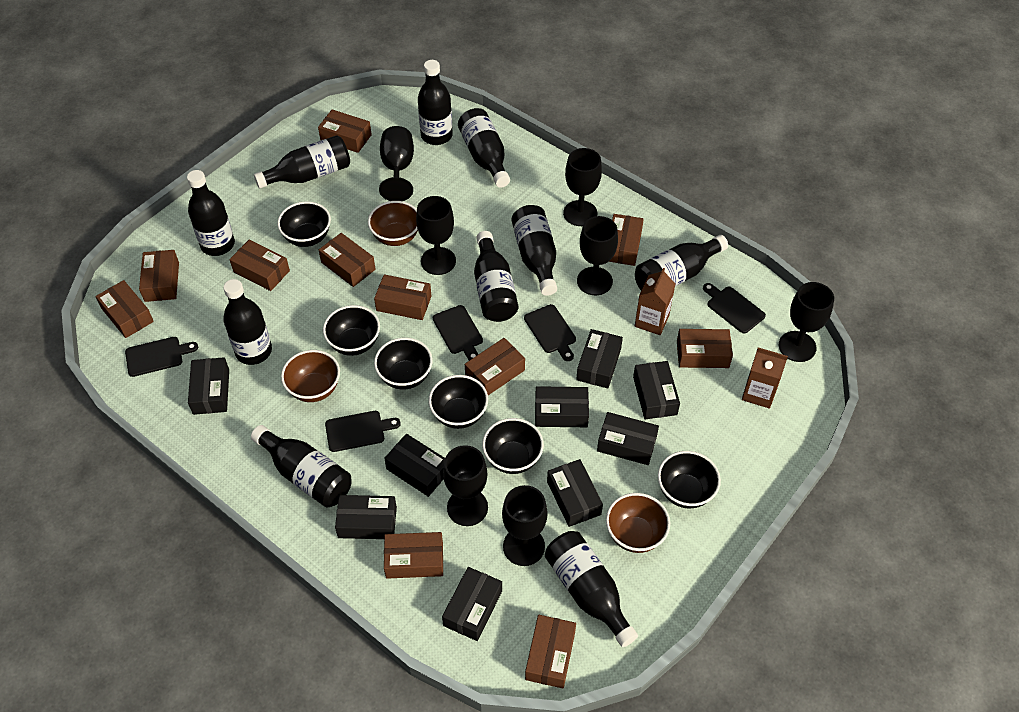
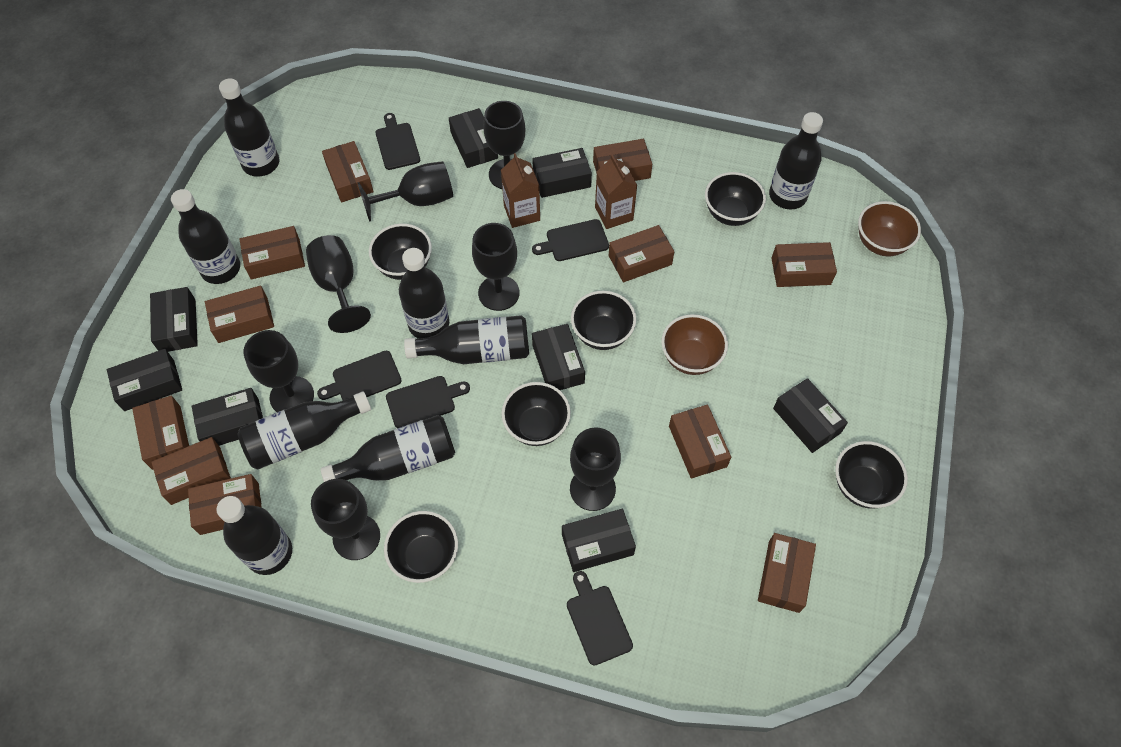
black bottle: 10 -> 8
black box: 9 -> 8
brown bowl: 3 -> 2

